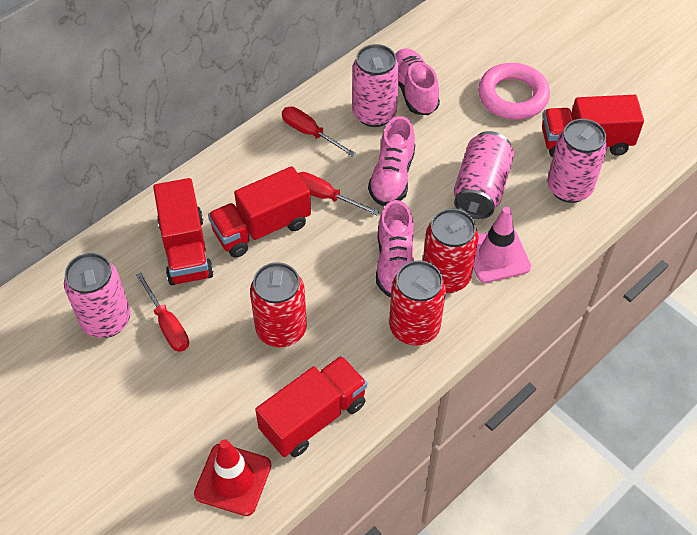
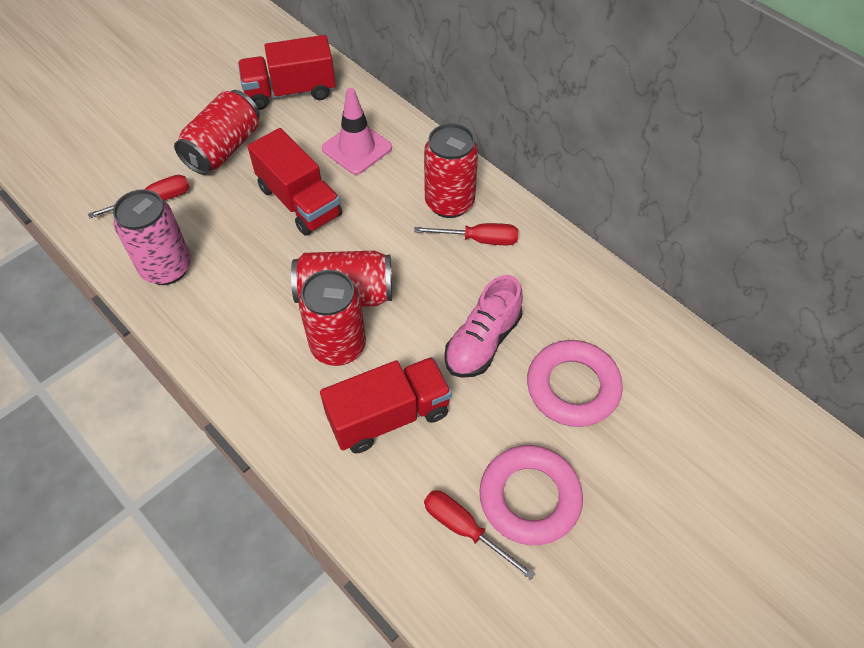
pink can: 4 -> 1
pink ring: 1 -> 2
pink shoe: 3 -> 1
red can: 3 -> 4
red traffic cone: 1 -> 0
red truck: 4 -> 3

